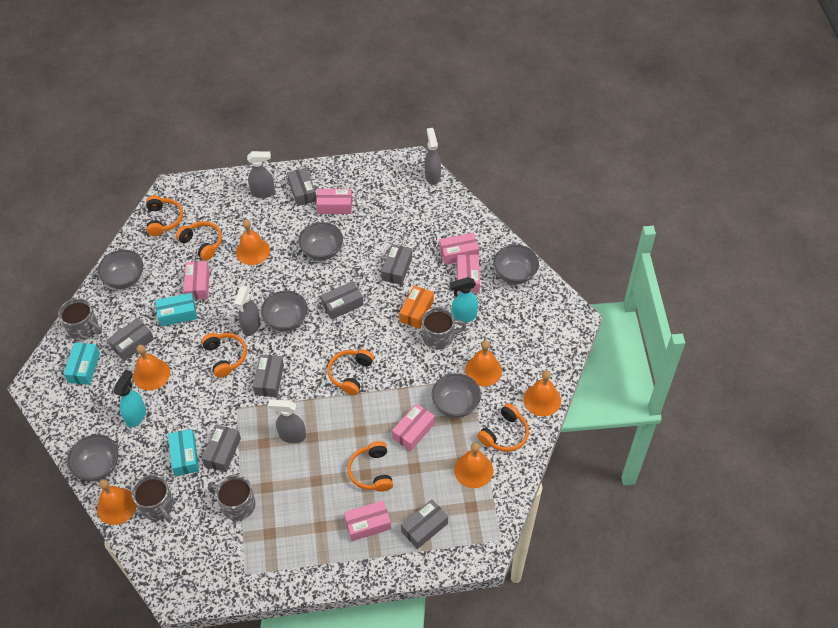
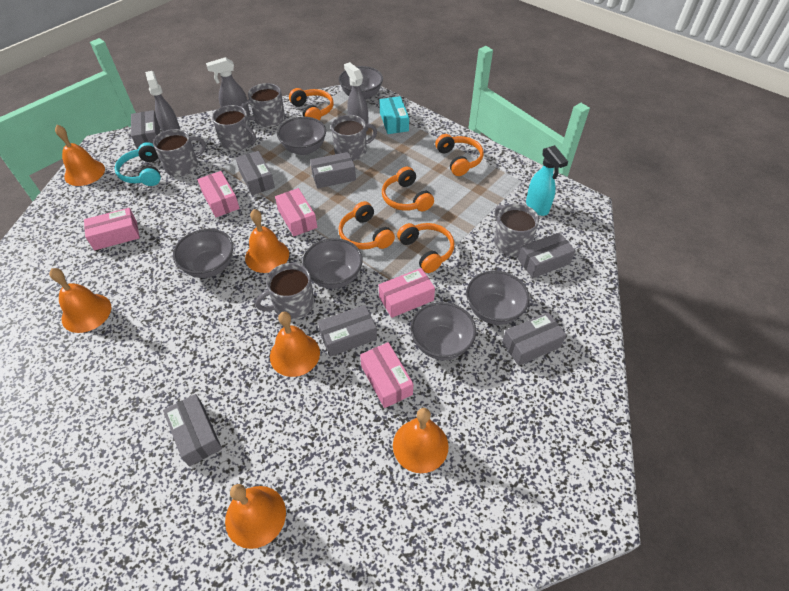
grey mug: 4 -> 6
grey spray bottle: 4 -> 3
orange box: 1 -> 0
orange headphones: 6 -> 5
pink box: 6 -> 5
turquoise box: 3 -> 1
turquoise headphones: 0 -> 1
turquoise spray bottle: 2 -> 1

